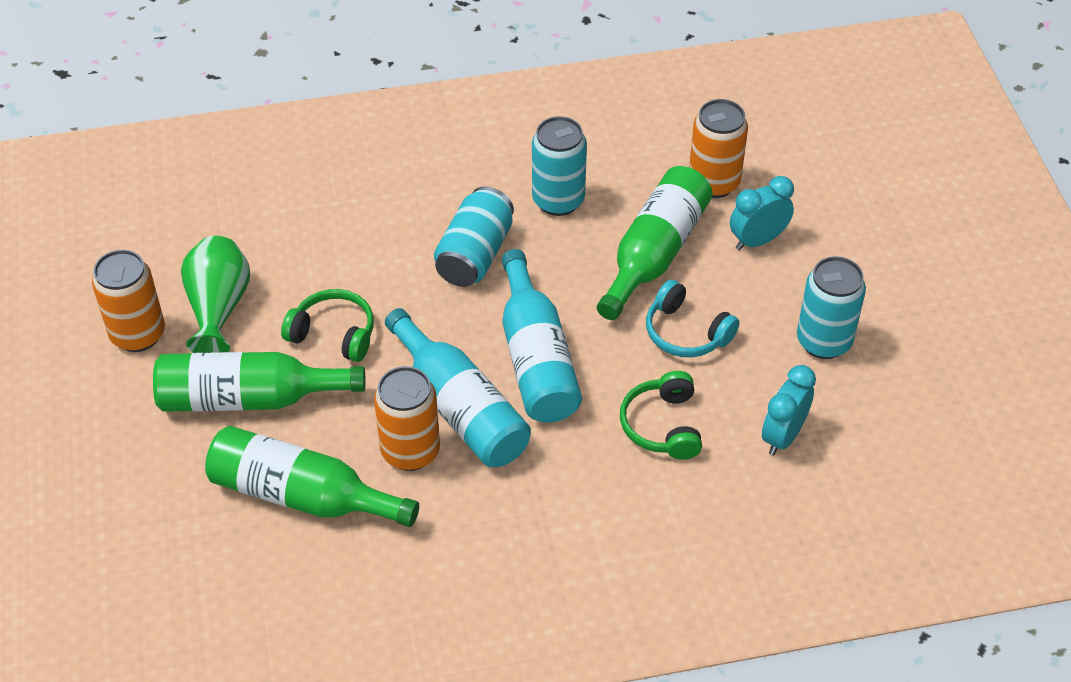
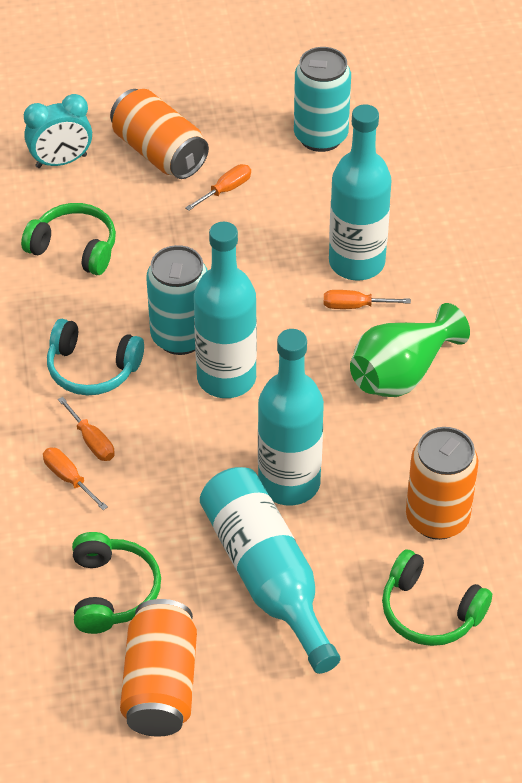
green bottle: 3 -> 0
green headphones: 2 -> 3
orange screwdriver: 0 -> 4
turquoise bottle: 2 -> 4
turquoise can: 3 -> 2
turquoise clock: 2 -> 1

